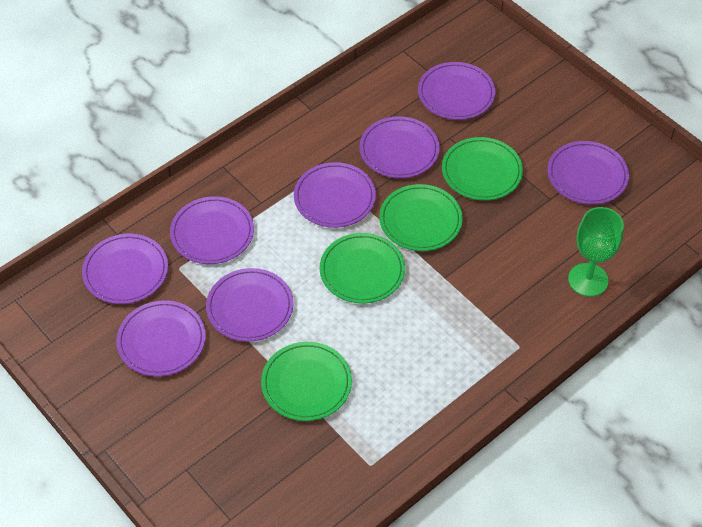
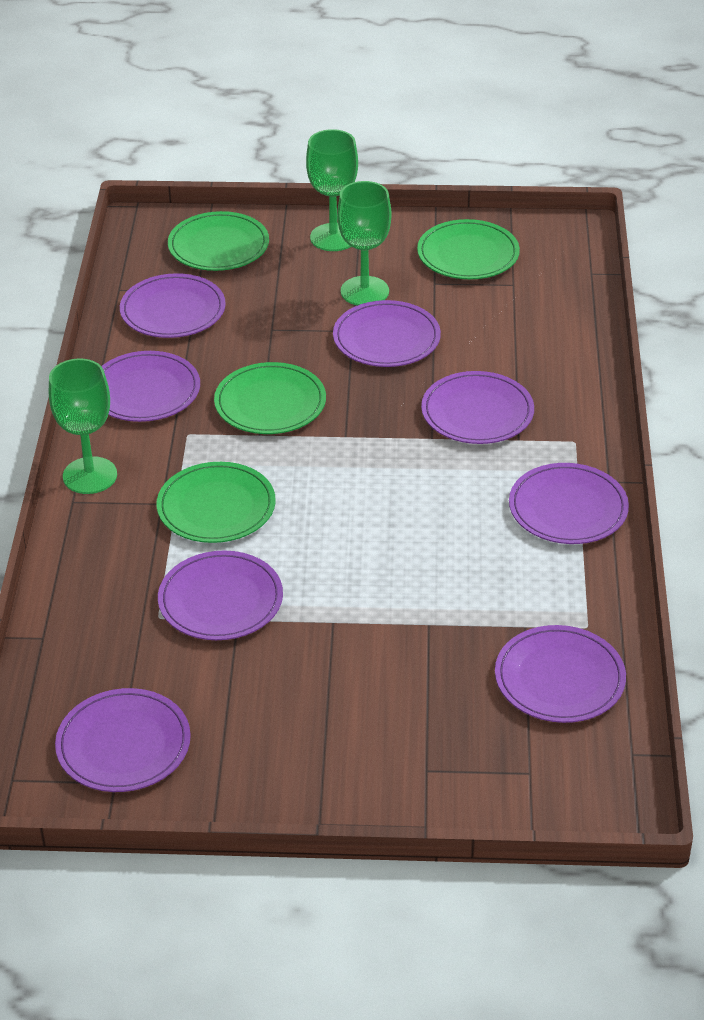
green goblet: 1 -> 3

